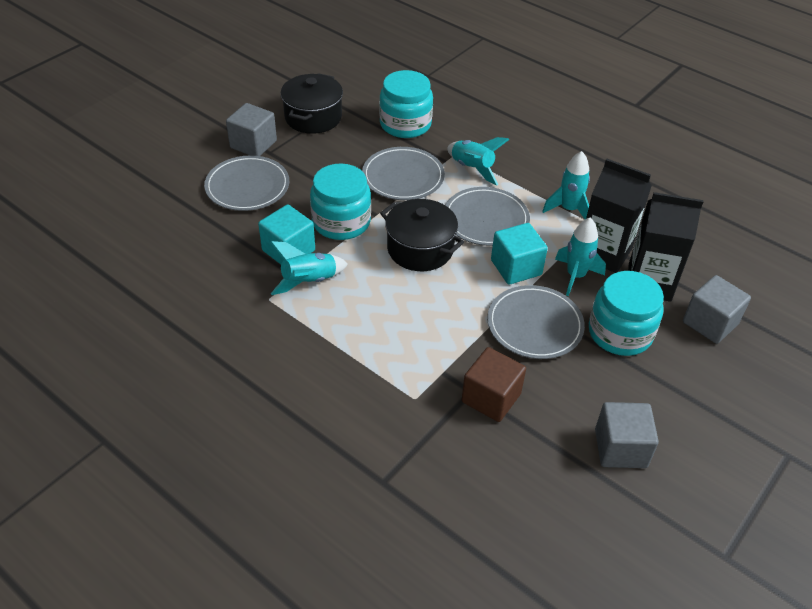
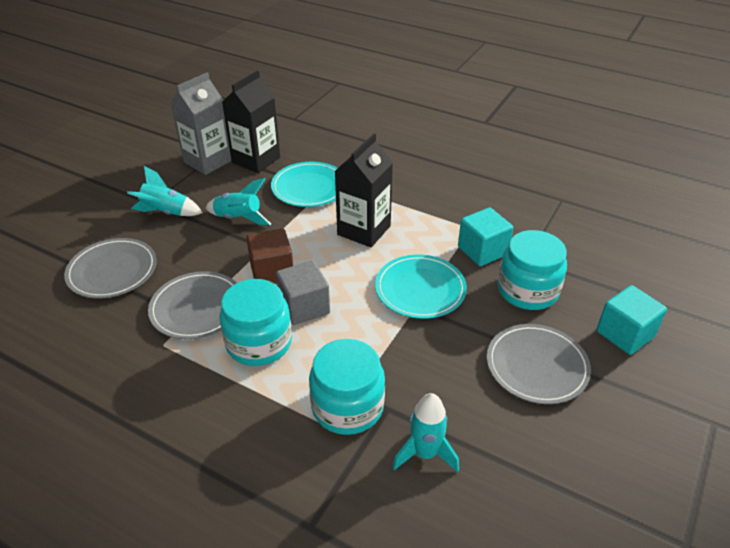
black pot: 2 -> 0
grey carton: 0 -> 1
grey cube: 3 -> 1
grey plate: 4 -> 3
turquoise plate: 0 -> 2
turquoise rocket: 4 -> 3

